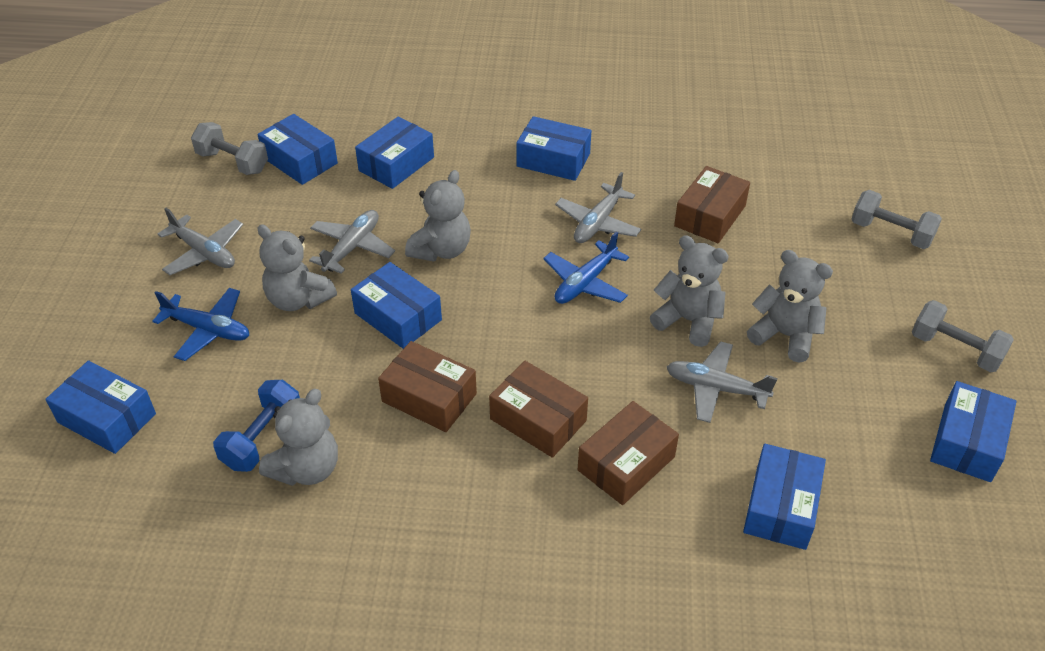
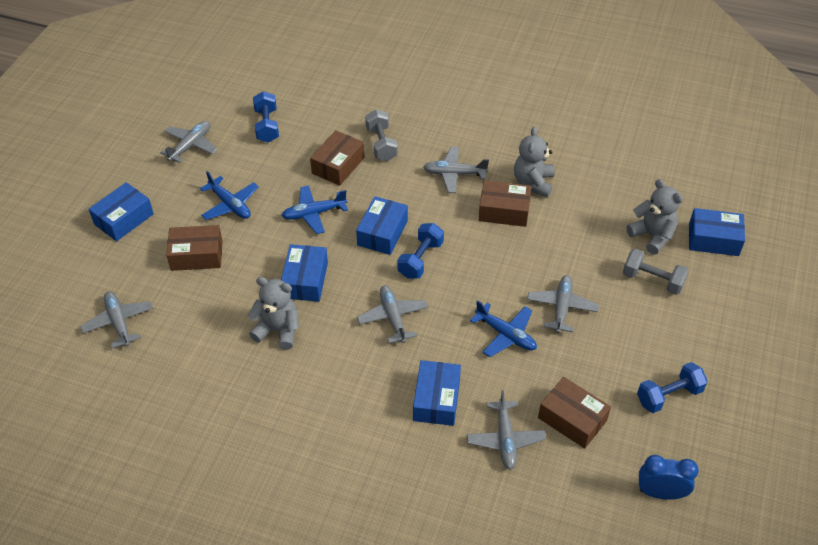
blue box: 7 -> 5
blue clock: 0 -> 1
blue dumbbell: 1 -> 3
blue plane: 2 -> 3
grey dumbbell: 3 -> 2
grey plane: 4 -> 6
grey teddy bear: 5 -> 3

